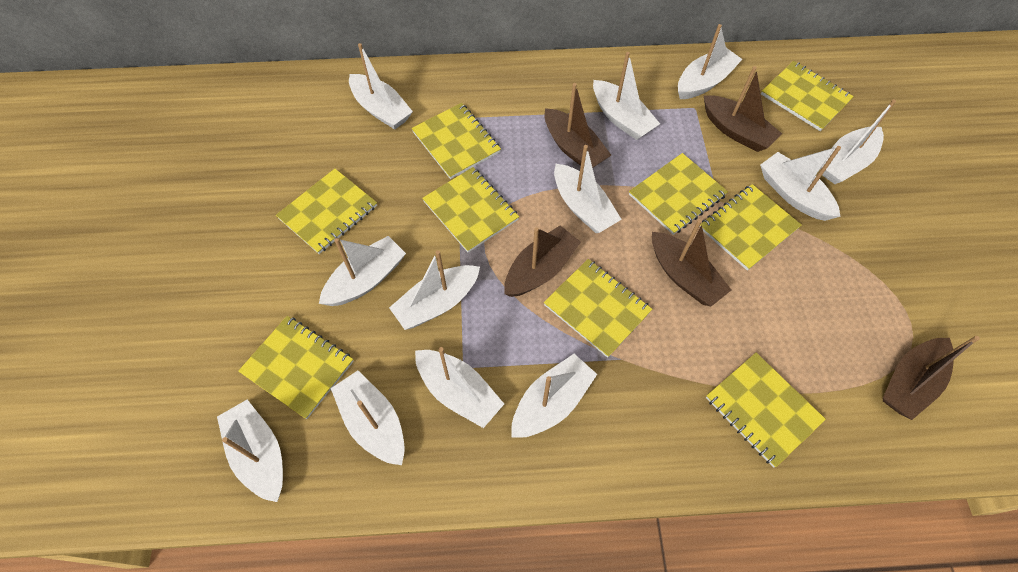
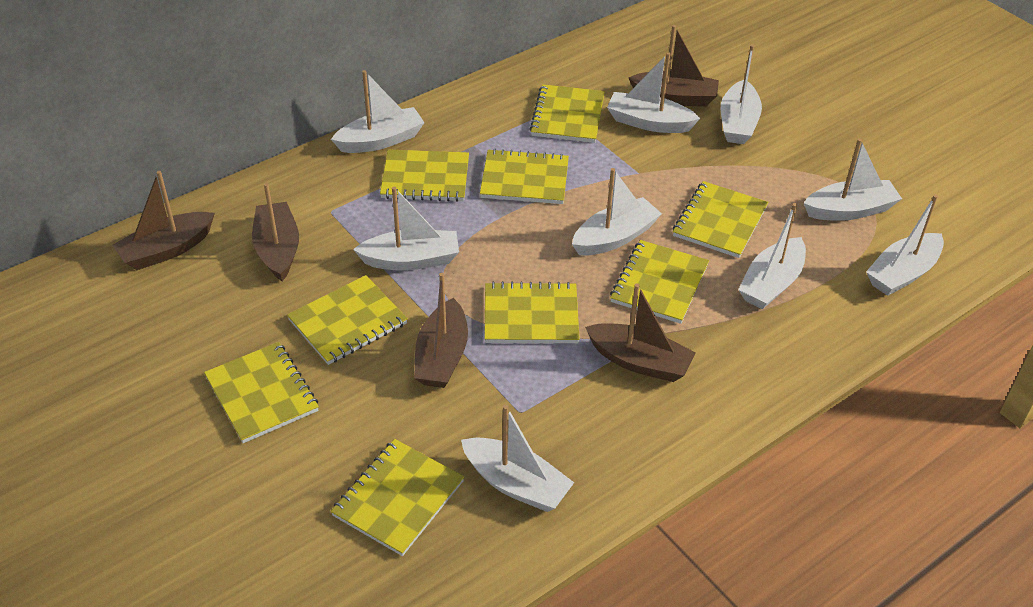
white boat: 12 -> 9

